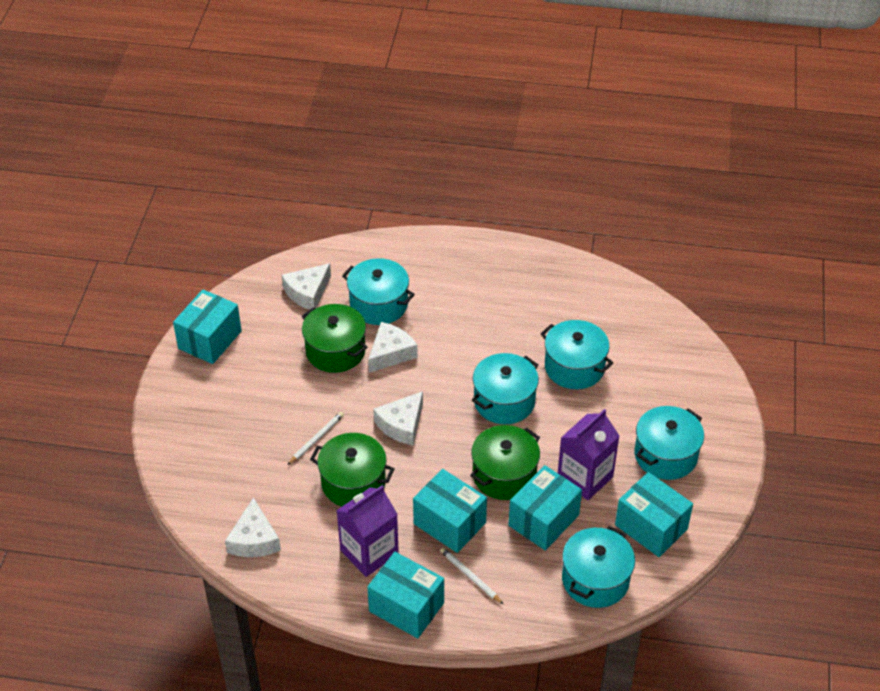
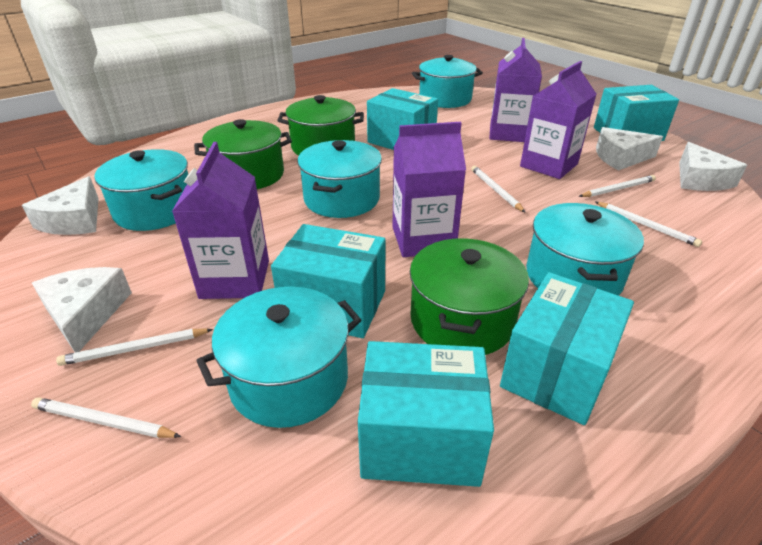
purple carton: 2 -> 4
white pencil: 2 -> 5

